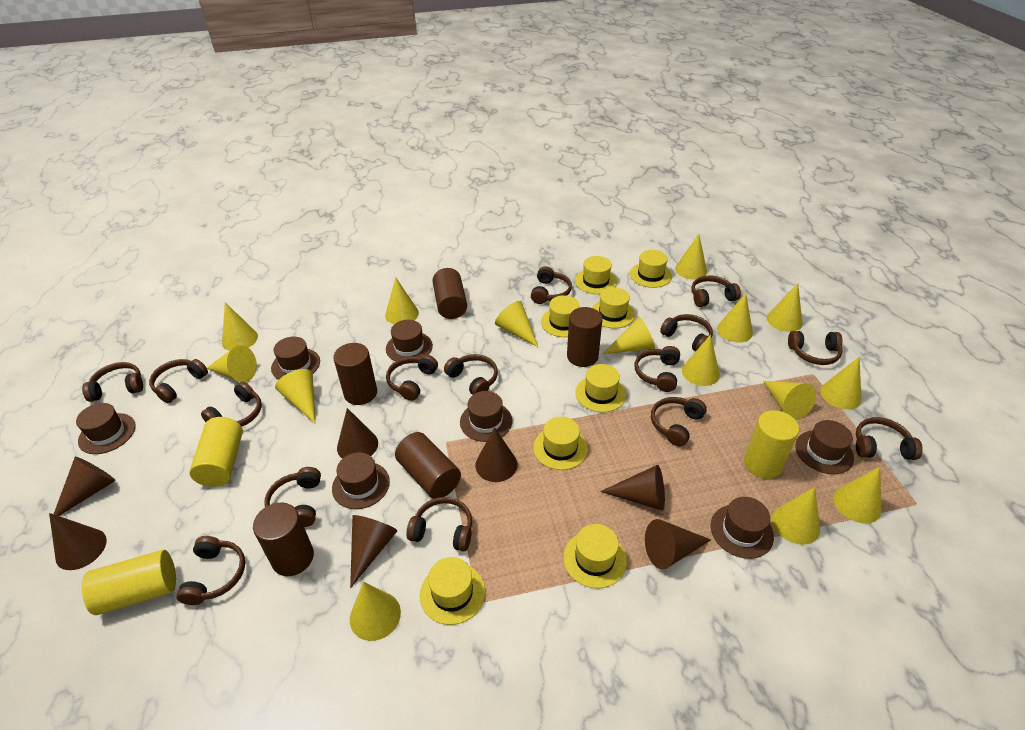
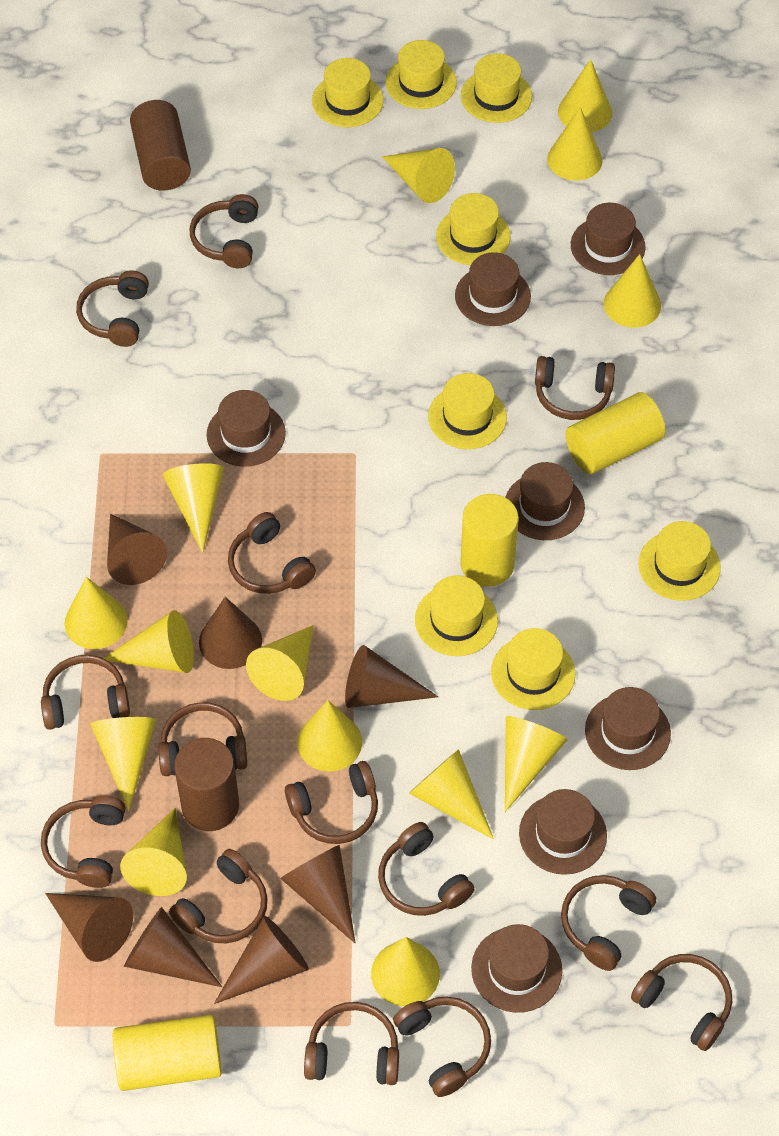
brown cylinder: 5 -> 2
brown headphones: 15 -> 14
yellow cone: 15 -> 14

